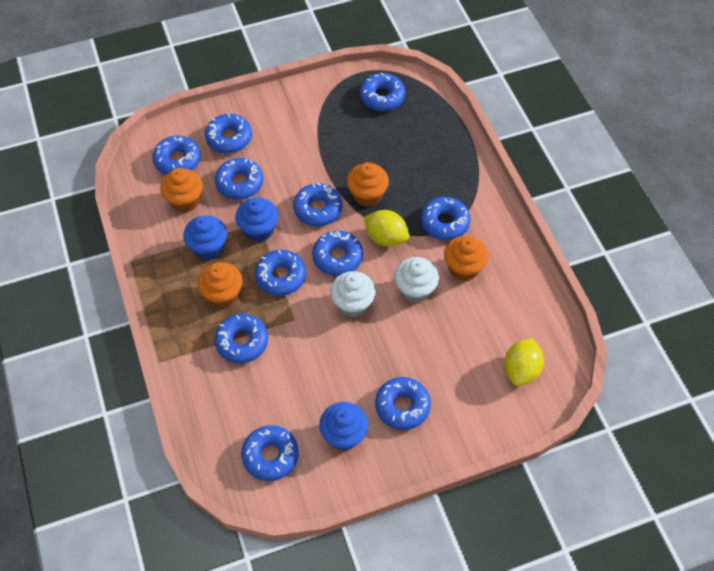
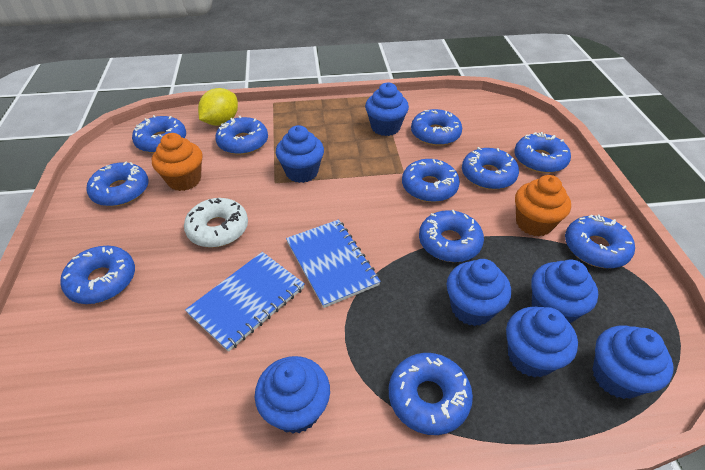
blue cupcake: 3 -> 7
blue notebook: 0 -> 2
orange cupcake: 4 -> 2
white cupcake: 2 -> 0
white donut: 0 -> 1
yellow lemon: 2 -> 1

